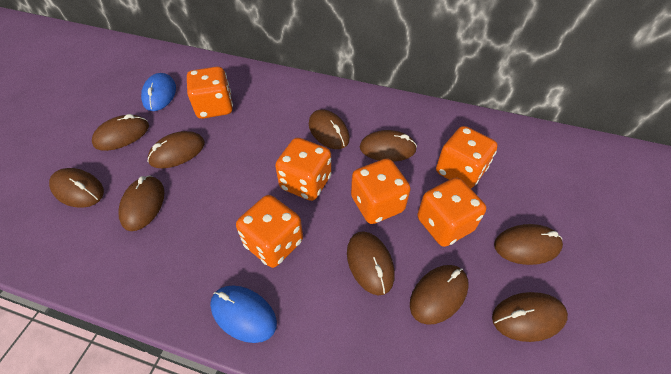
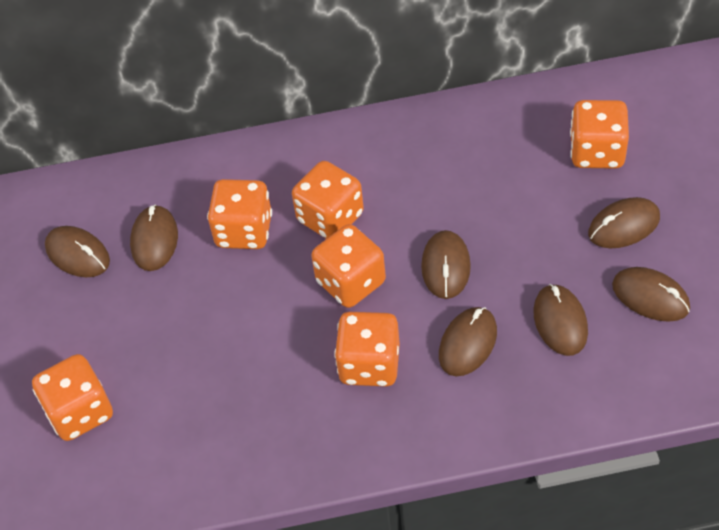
blue mouse: 2 -> 0
brown mouse: 10 -> 7

